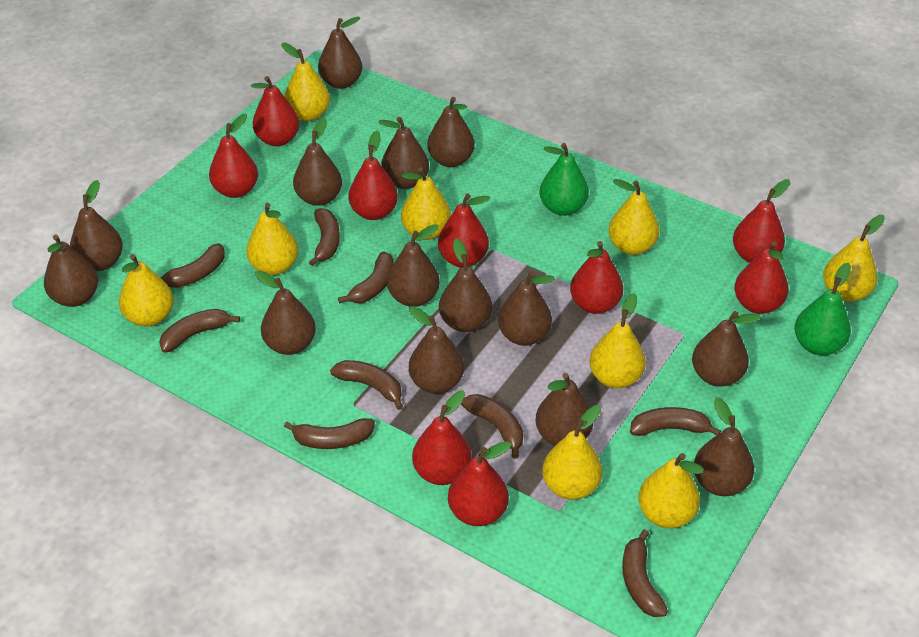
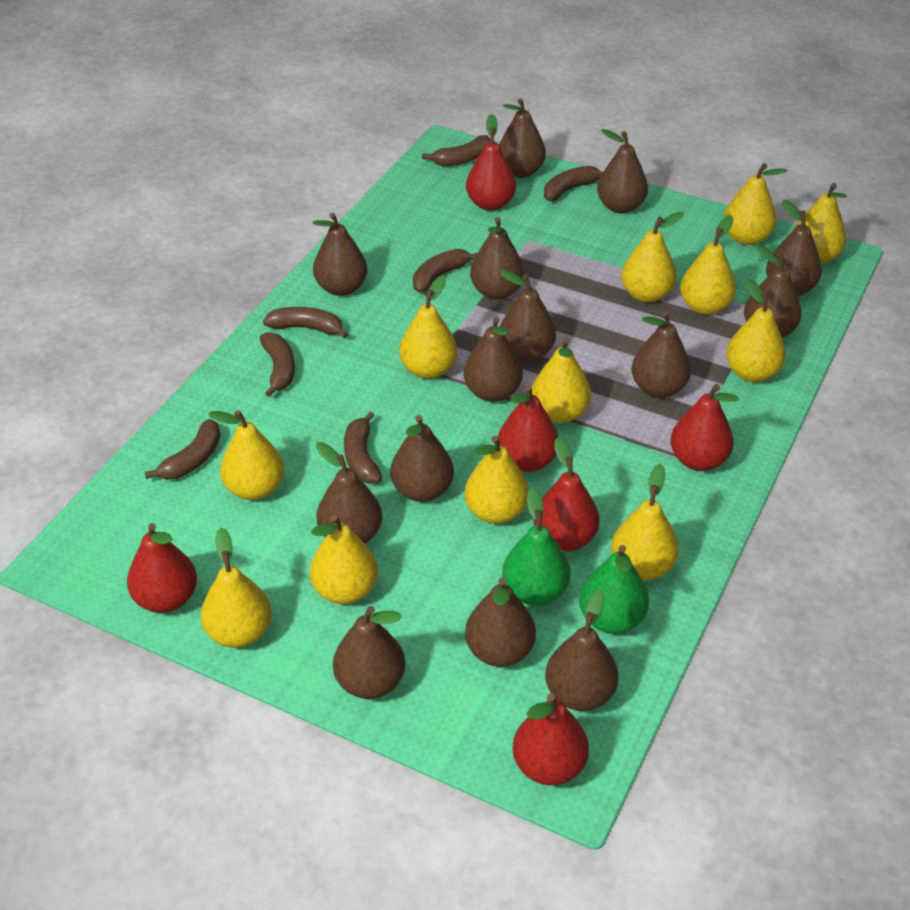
brown banana: 9 -> 7
red pear: 9 -> 6
yellow pear: 9 -> 12

